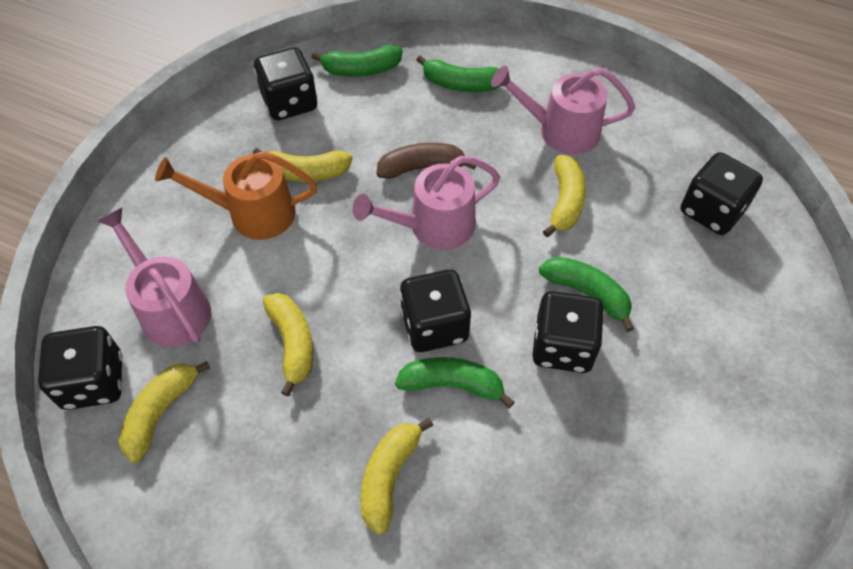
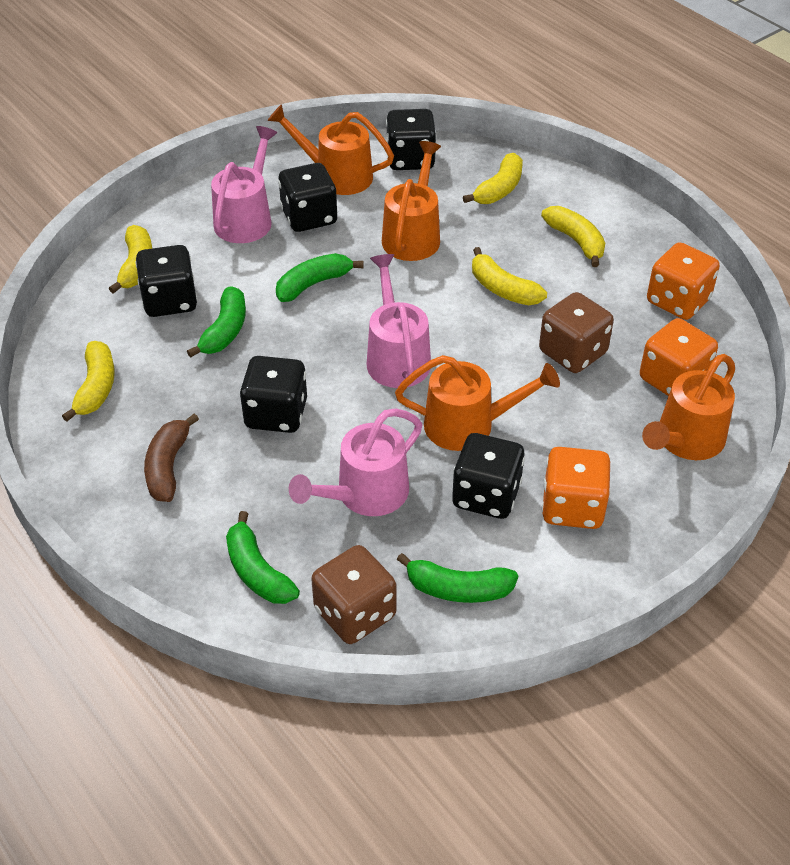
brown dice: 0 -> 2
orange dice: 0 -> 3
orange watering can: 1 -> 4

